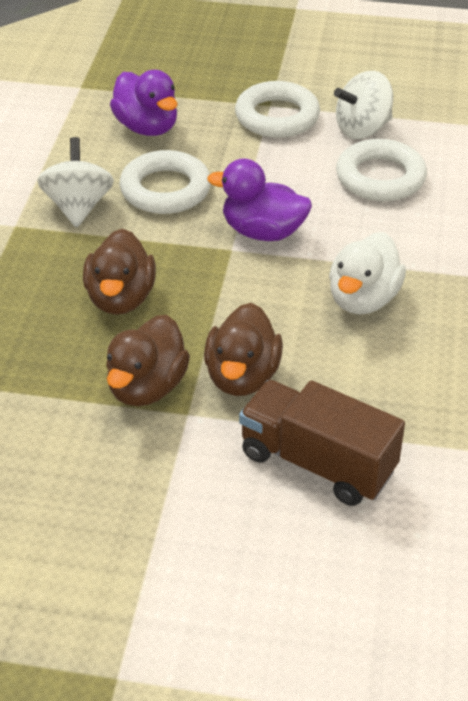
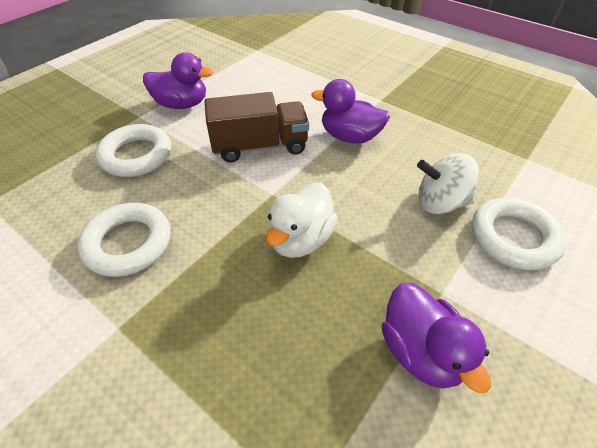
brown duck: 3 -> 0
purple duck: 2 -> 3
white spinning top: 2 -> 1

